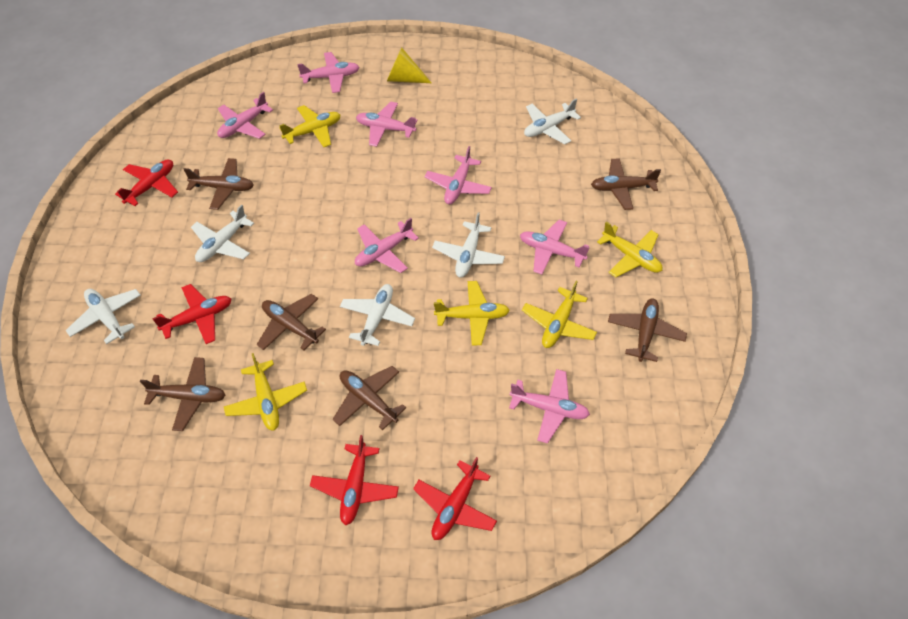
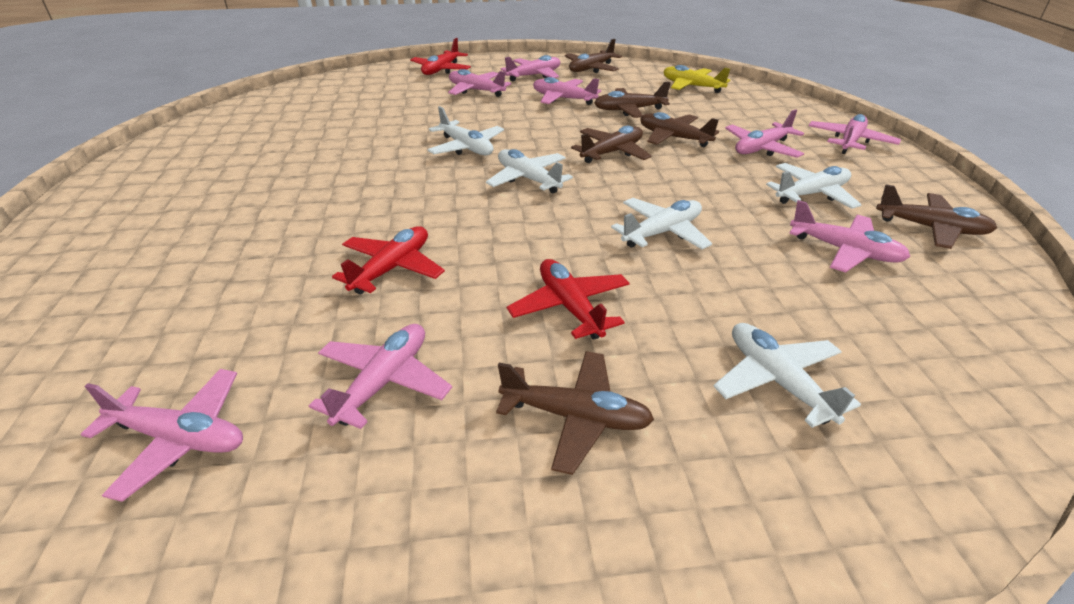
pink plane: 7 -> 8
red plane: 4 -> 3
yellow cone: 1 -> 0
yellow plane: 5 -> 1

